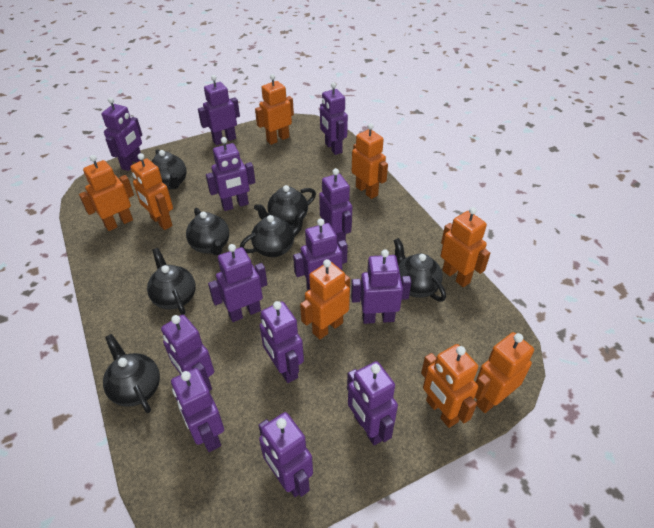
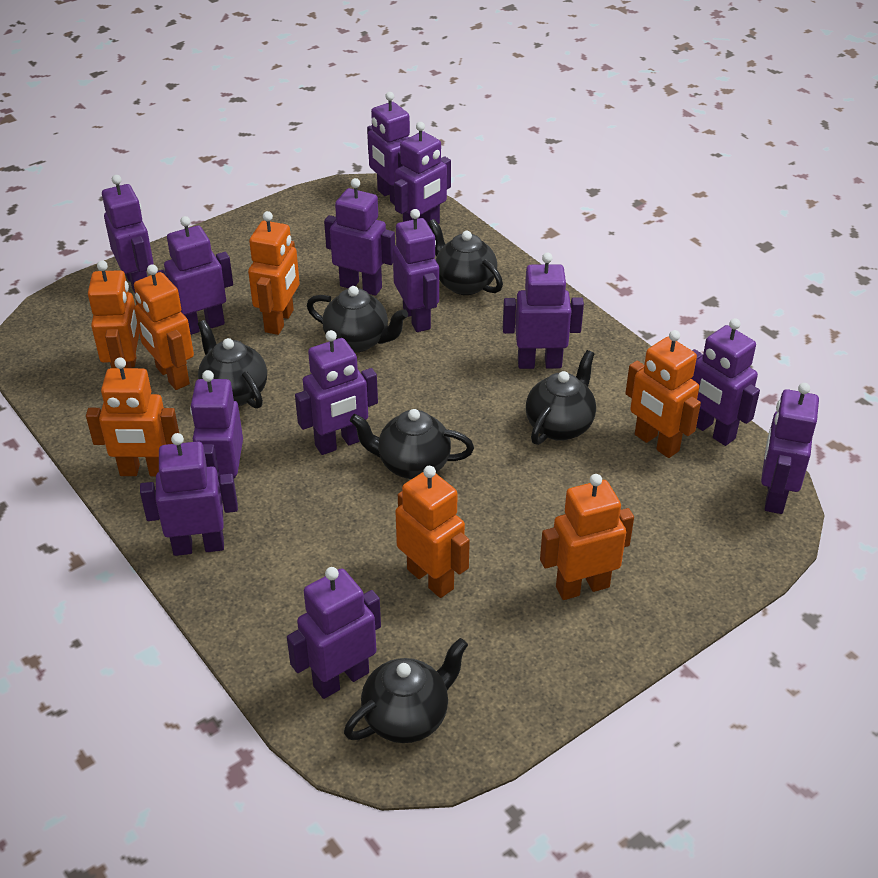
black teapot: 7 -> 6
orange robot: 8 -> 7

